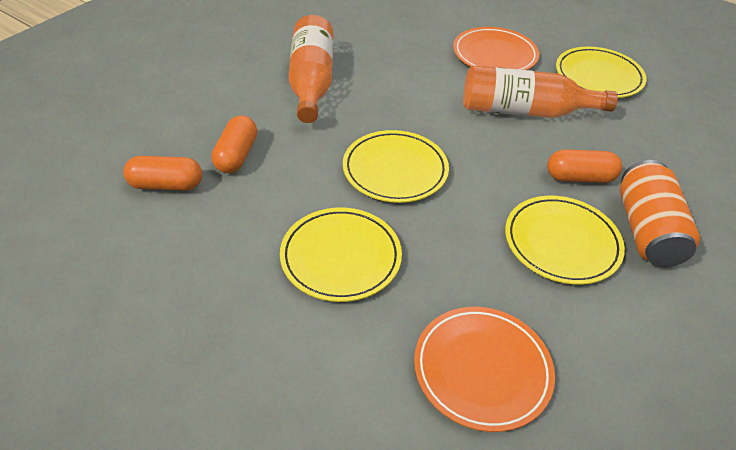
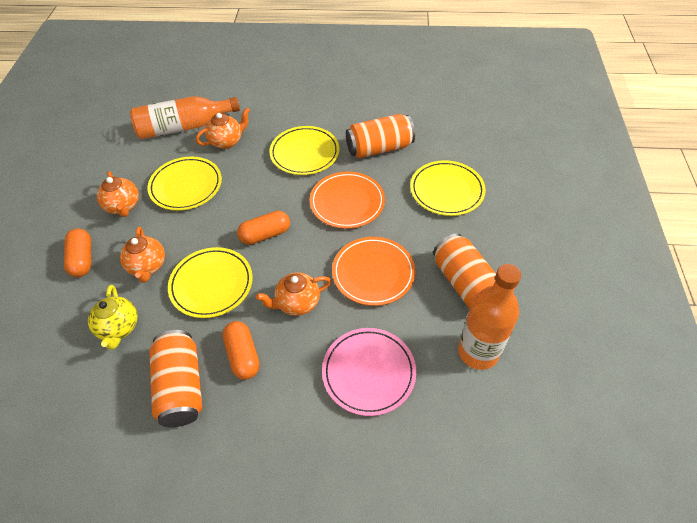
orange can: 1 -> 3
orange teapot: 0 -> 4
pink plate: 0 -> 1
yellow teapot: 0 -> 1

